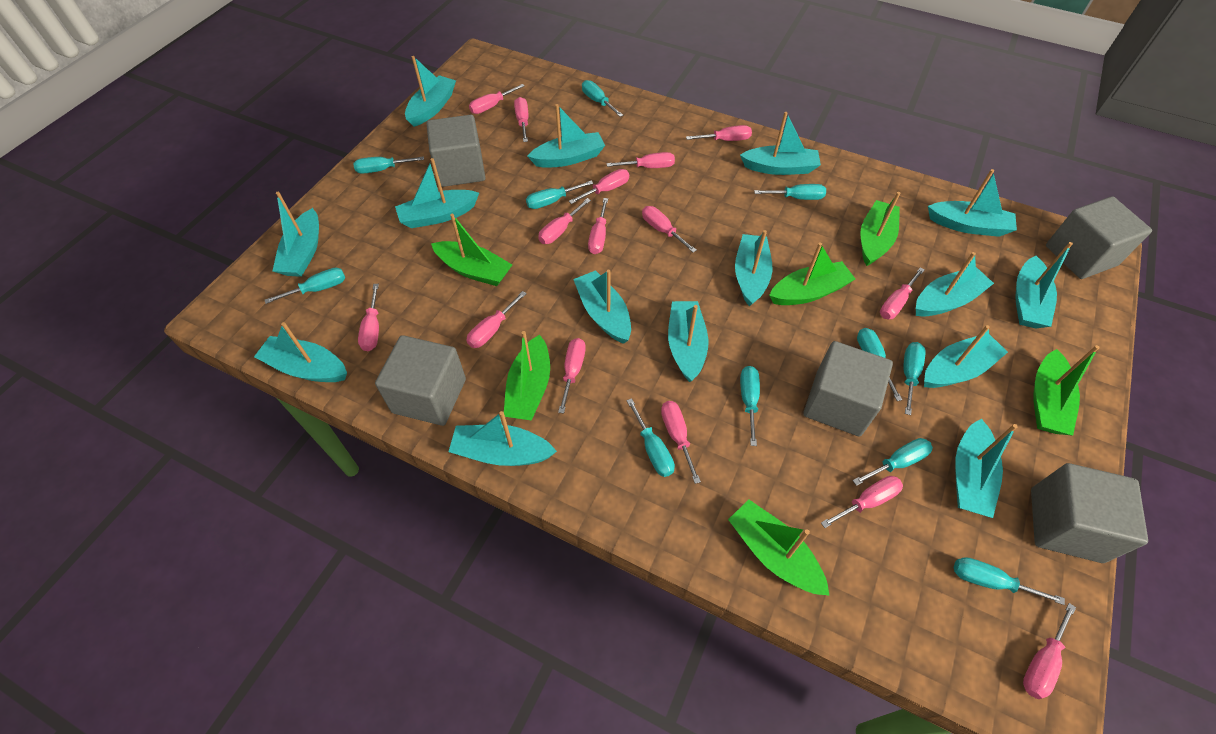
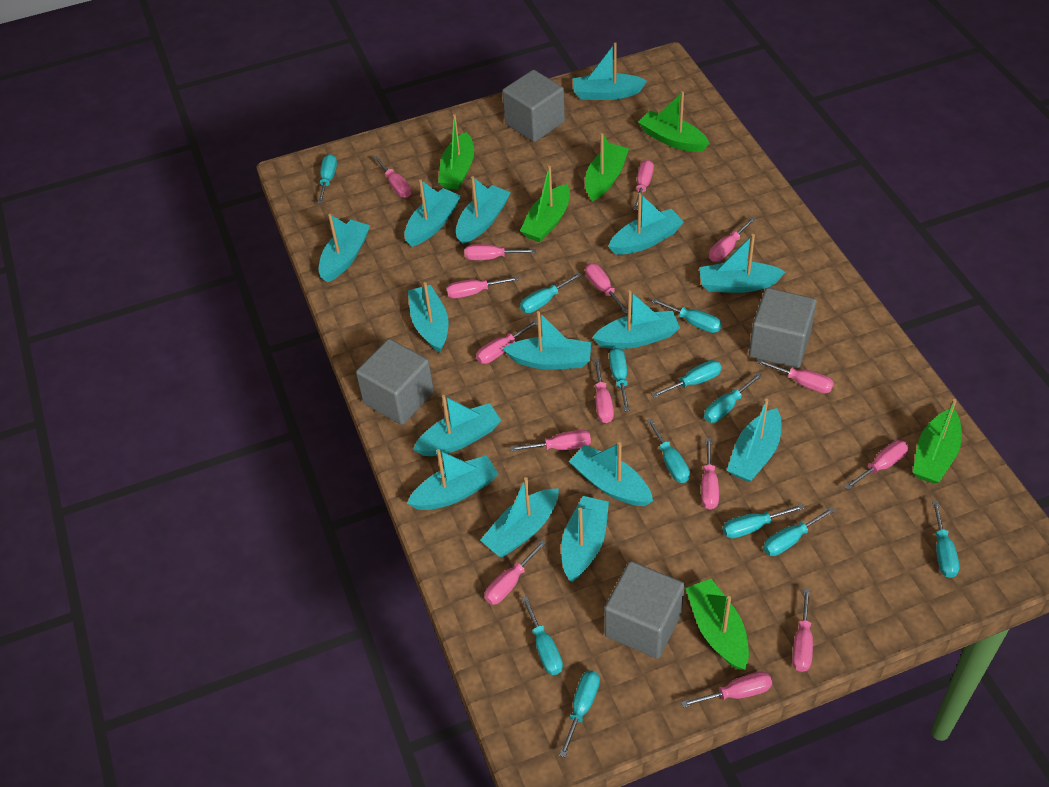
grey cube: 5 -> 4
turquoise screwdriver: 11 -> 12

